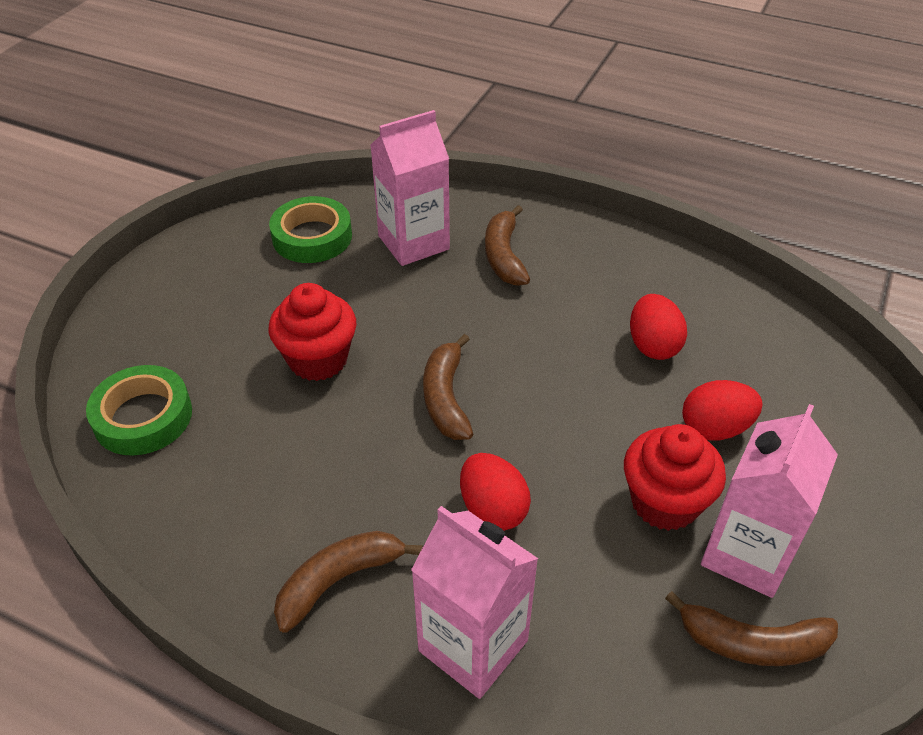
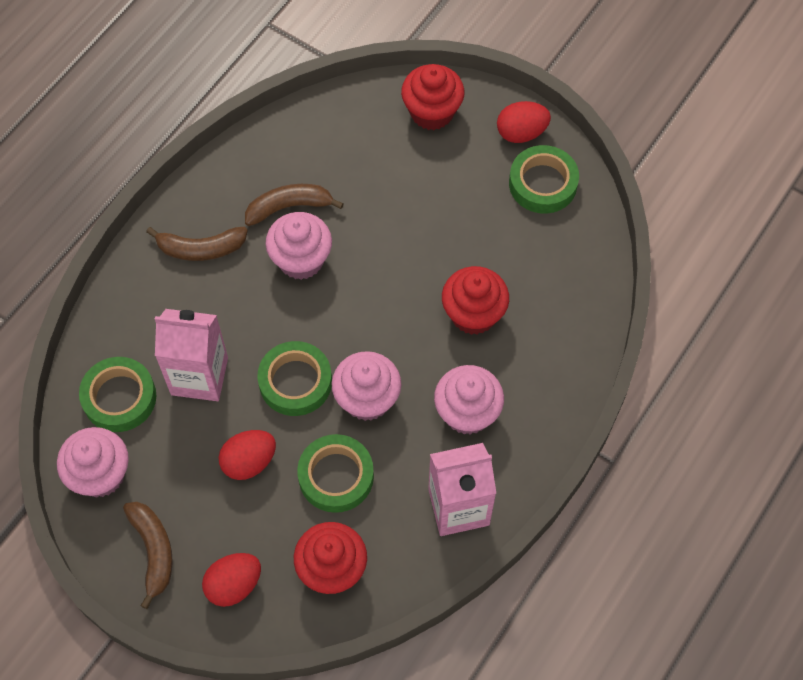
brown banana: 4 -> 3
green tape: 2 -> 4
pink carton: 3 -> 2
pink cupcake: 0 -> 4
red cupcake: 2 -> 3

